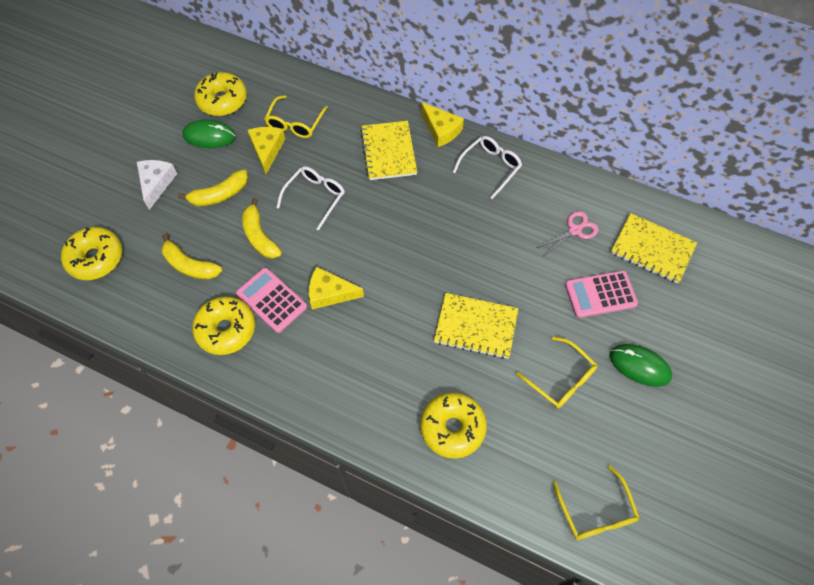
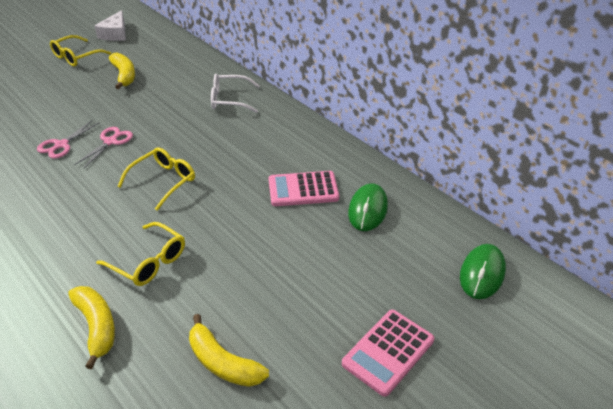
pink scissors: 1 -> 2
white glasses: 2 -> 1
yellow cheese: 3 -> 0
yellow donut: 4 -> 0
yellow notebook: 3 -> 0

